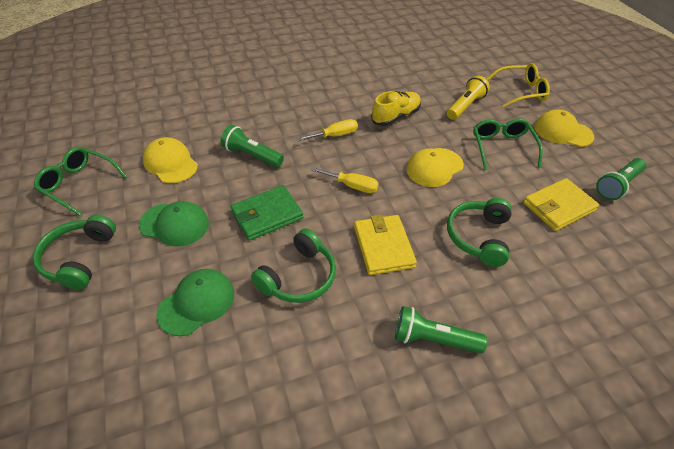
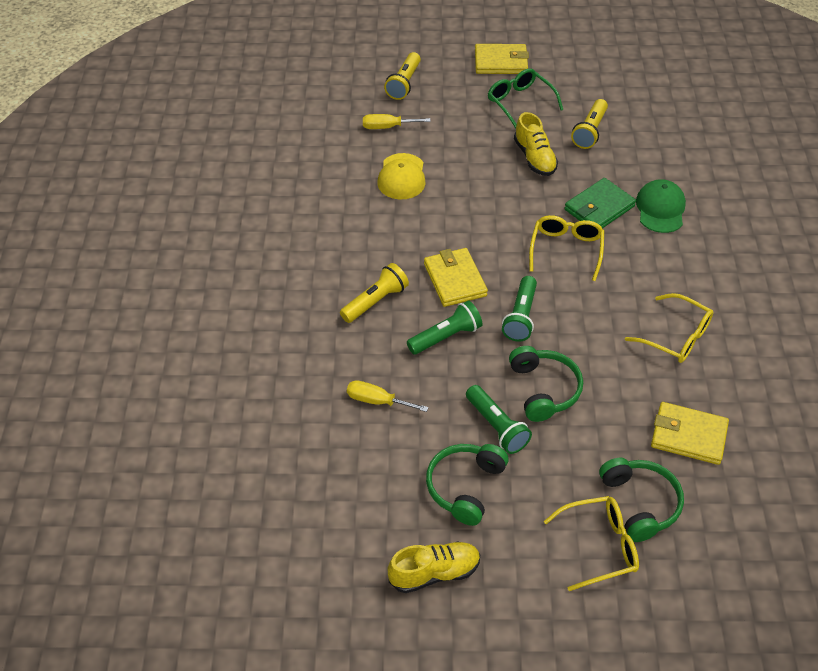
green cap: 2 -> 1
green glasses: 2 -> 1
yellow cap: 3 -> 1
yellow flashlight: 1 -> 3
yellow glasses: 1 -> 3
yellow shoe: 1 -> 2
yellow wallet: 2 -> 3

